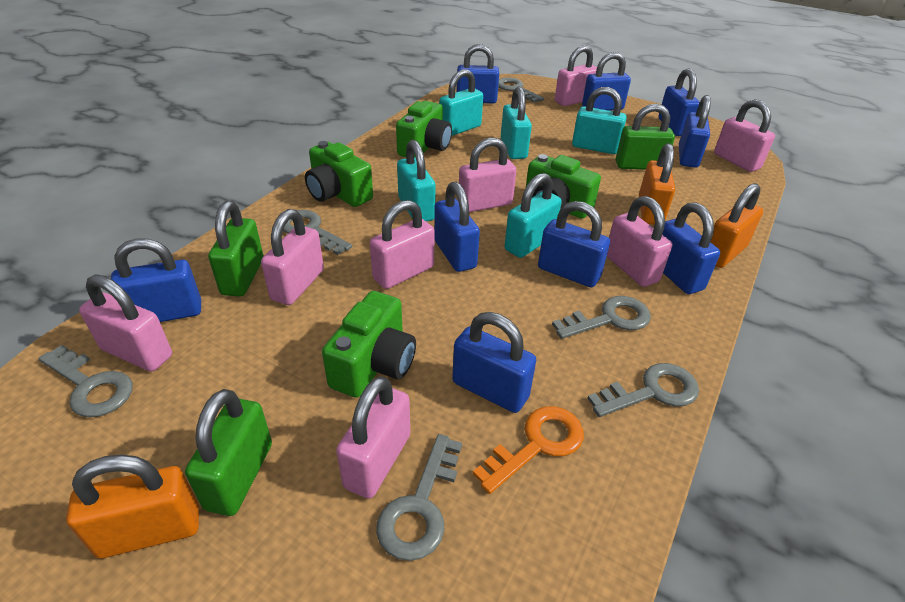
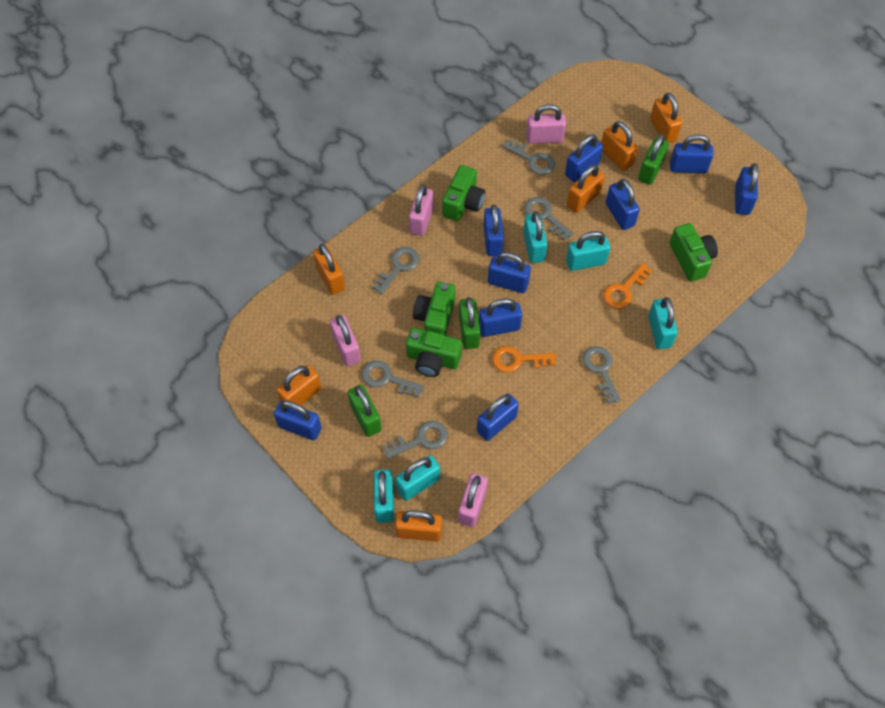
orange key: 1 -> 2
orange padlock: 3 -> 6
pink padlock: 8 -> 4

